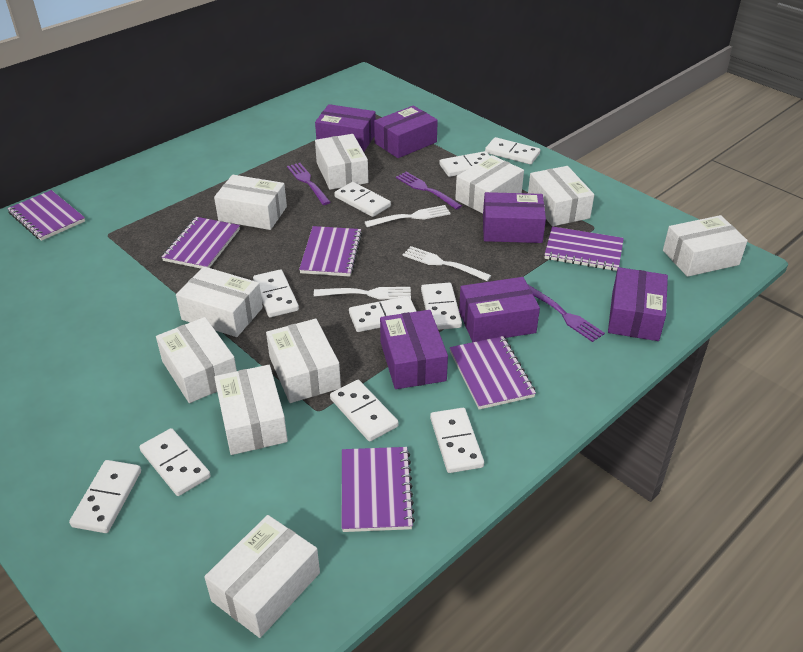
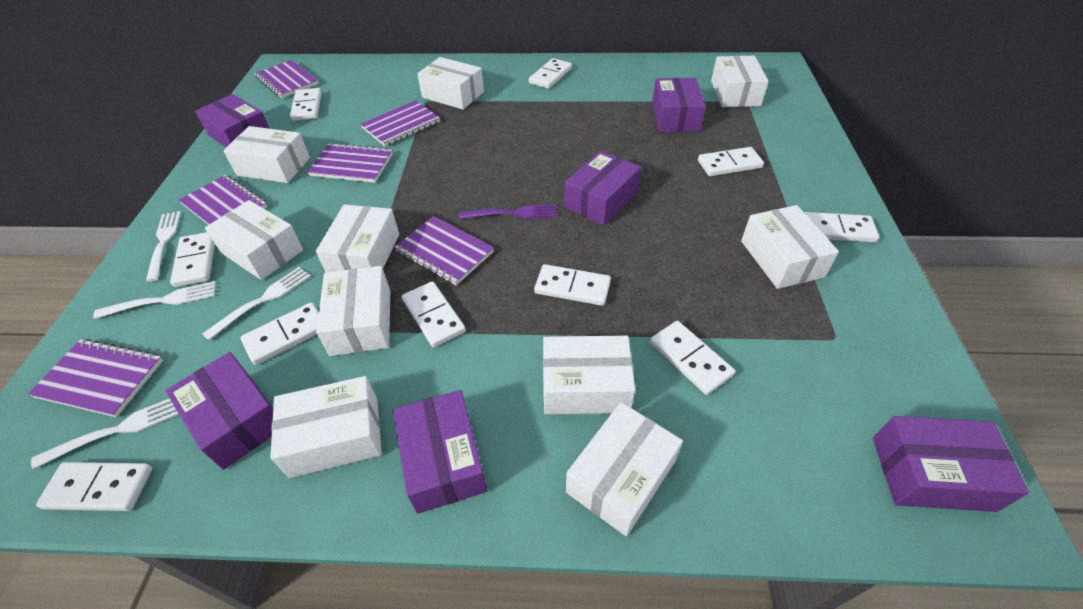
purple fork: 3 -> 1
white fork: 3 -> 4

